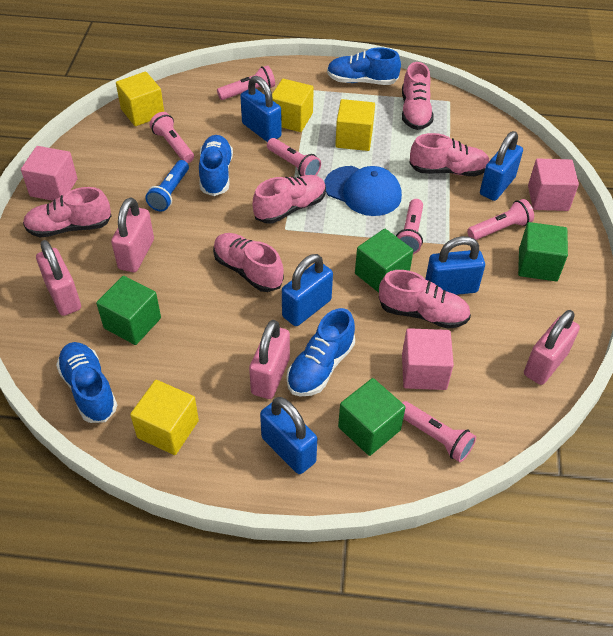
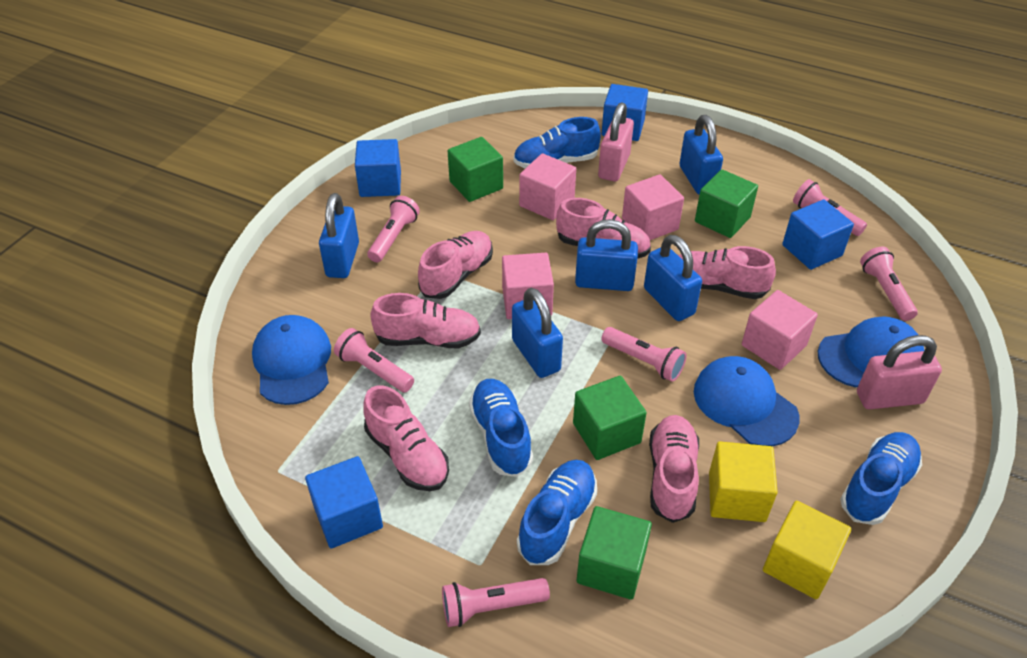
blue cap: 1 -> 3
blue cube: 0 -> 4
blue flashlight: 1 -> 0
pink cube: 3 -> 4
pink padlock: 4 -> 2
yellow cube: 4 -> 2

